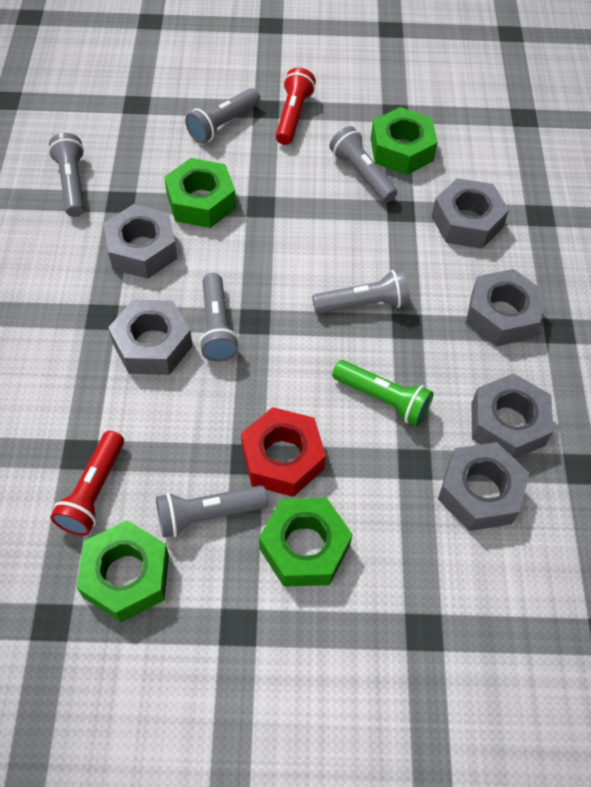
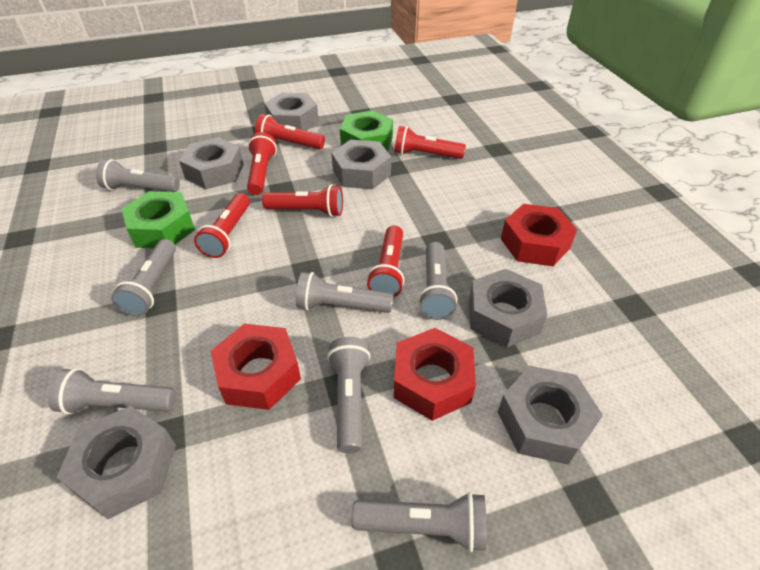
green flashlight: 1 -> 0
green nut: 4 -> 2
grey flashlight: 6 -> 7
red flashlight: 2 -> 6
red nut: 1 -> 3

